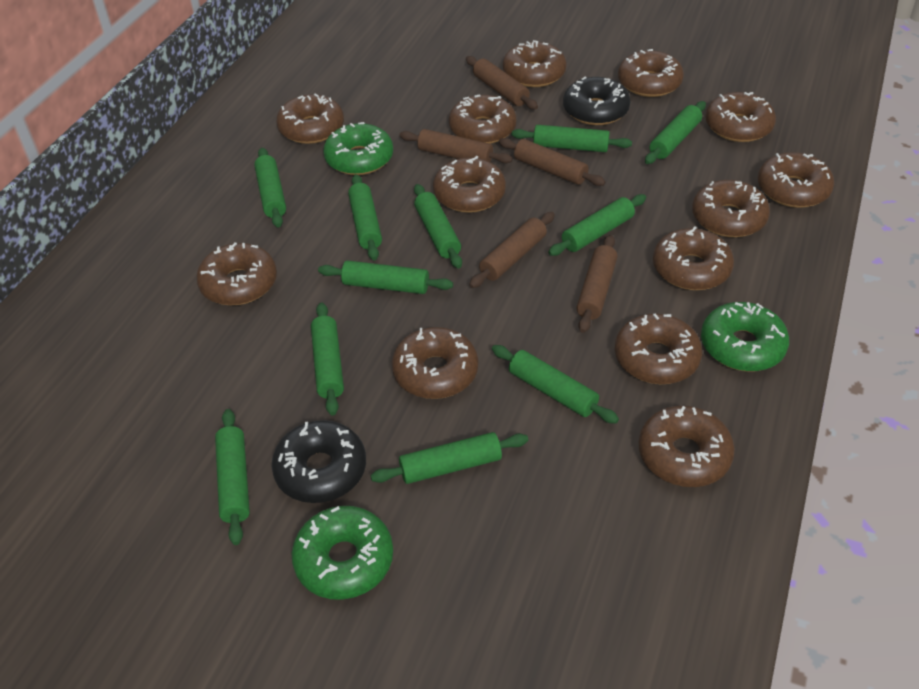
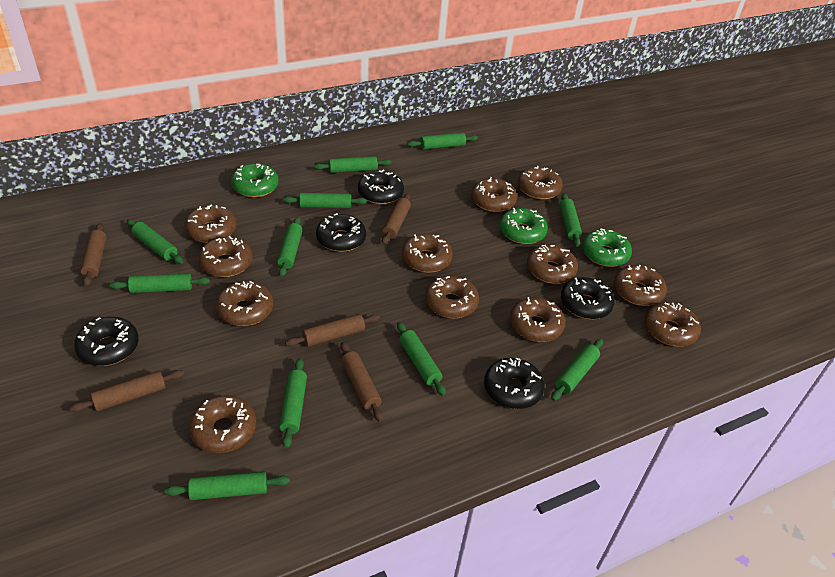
black donut: 2 -> 5
brown donut: 13 -> 12

